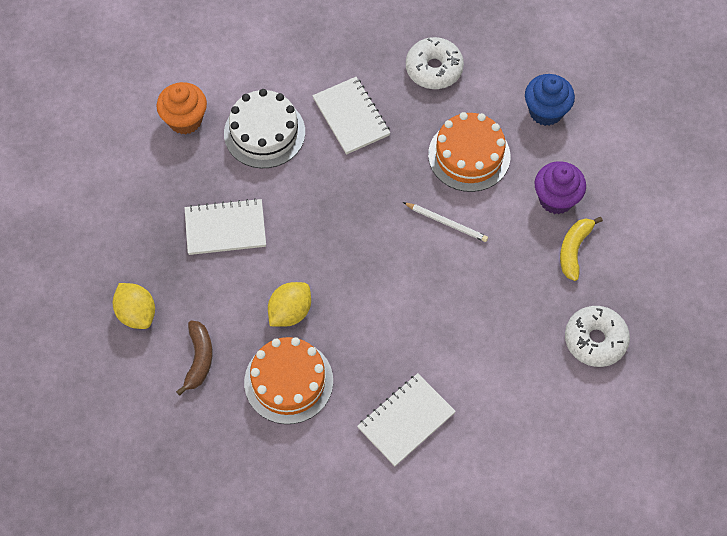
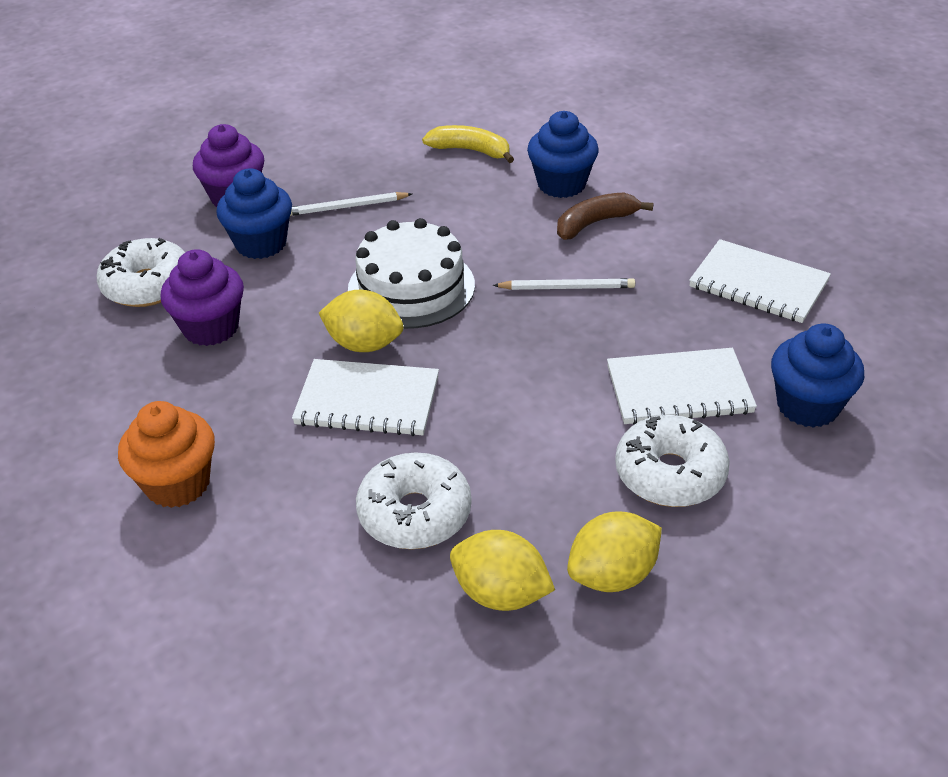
blue cupcake: 1 -> 3
orange cake: 2 -> 0
purple cupcake: 1 -> 2
white donut: 2 -> 3
white pencil: 1 -> 2
yellow lemon: 2 -> 3

